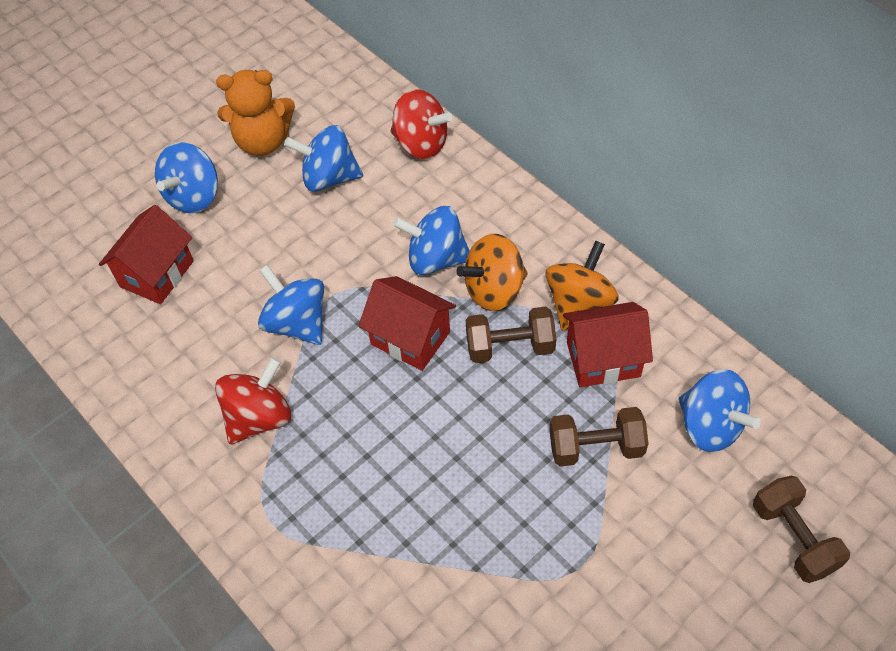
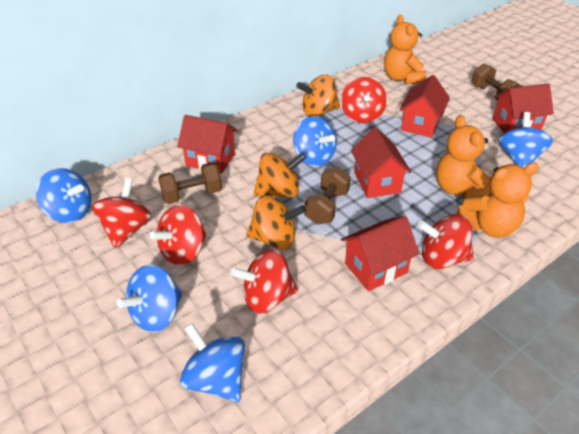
orange spinning top: 2 -> 3
orange teddy bear: 1 -> 3
red house: 3 -> 5
red spinning top: 2 -> 5

